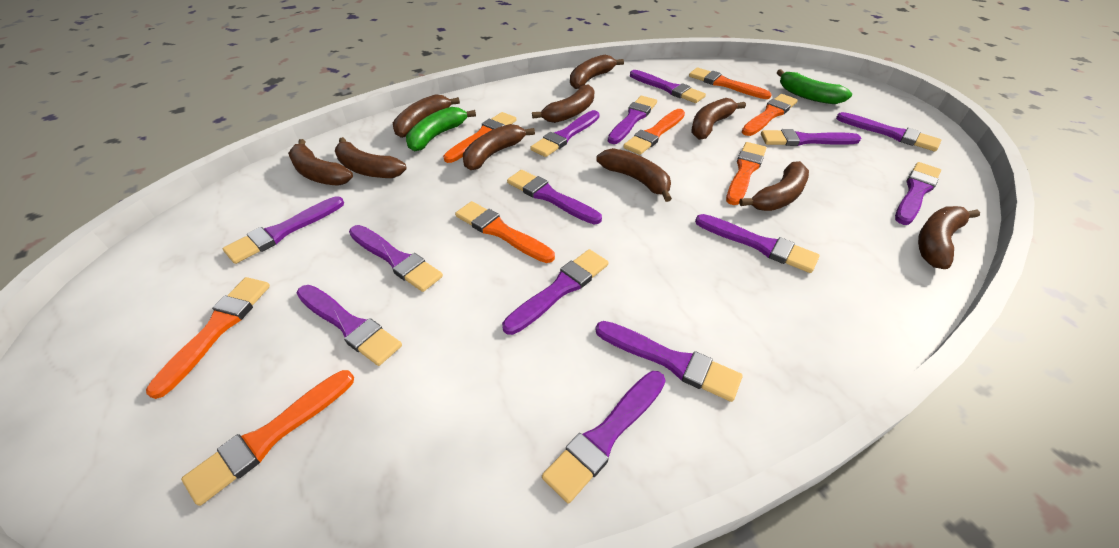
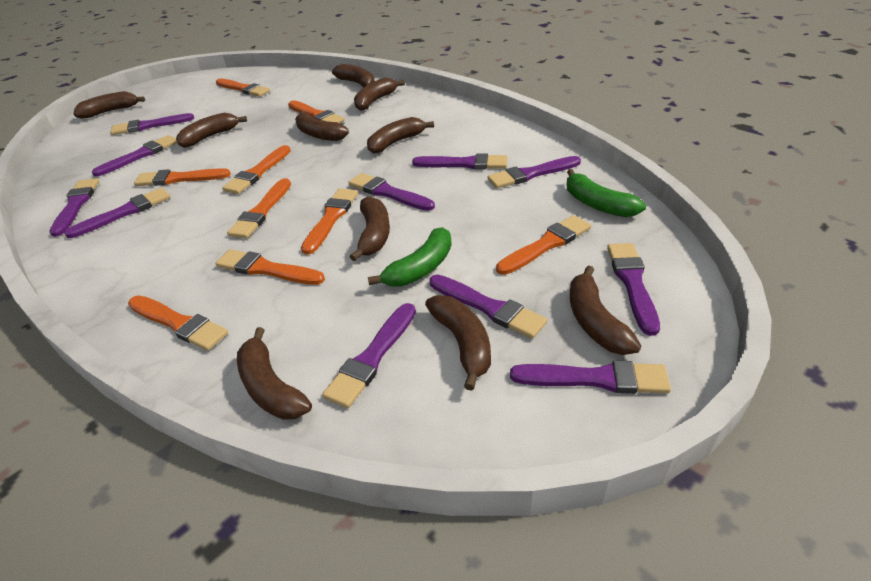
orange brush: 8 -> 9
purple brush: 14 -> 11

